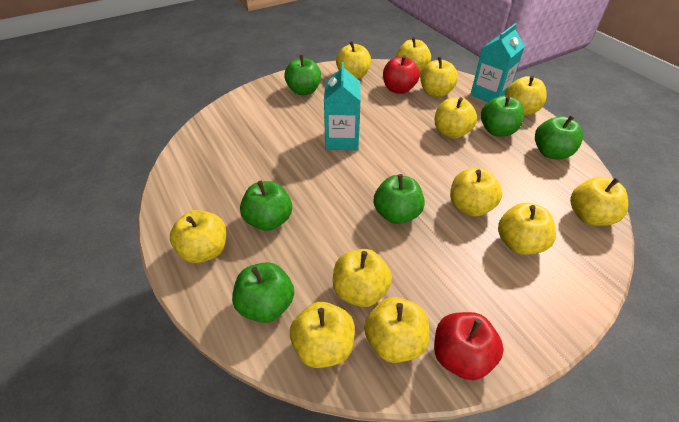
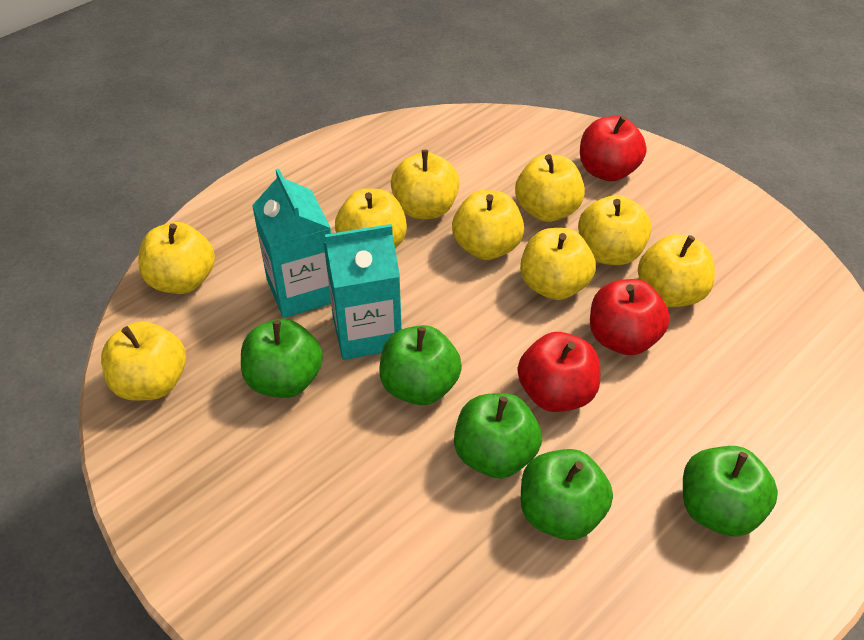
green apple: 6 -> 5
red apple: 2 -> 3
yellow apple: 12 -> 9

